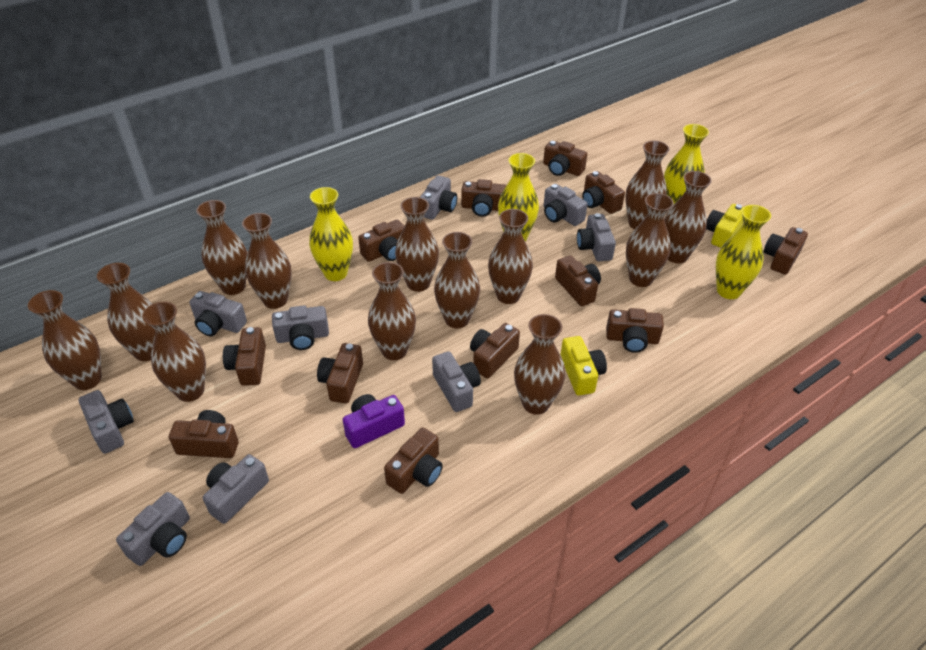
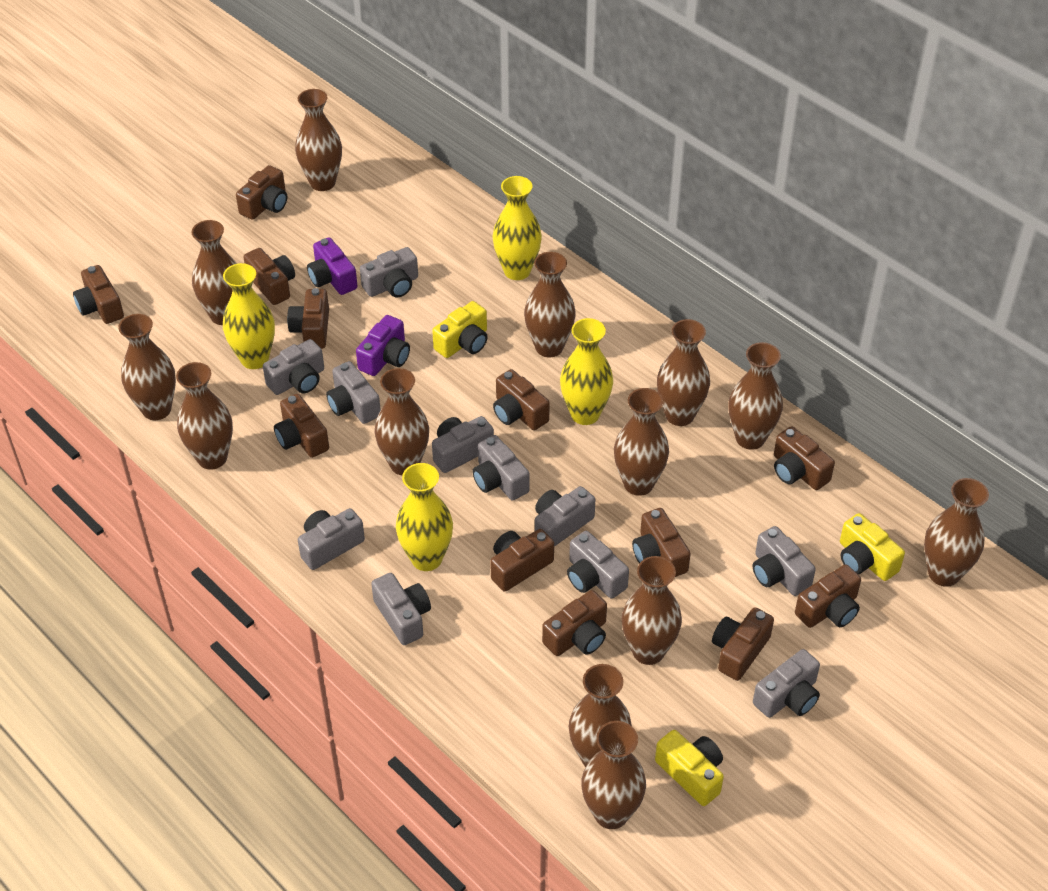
grey camera: 9 -> 11
purple camera: 1 -> 2
yellow camera: 2 -> 3

